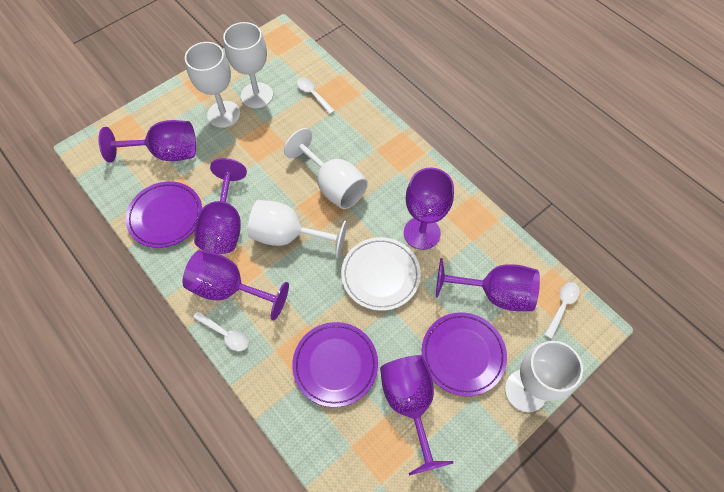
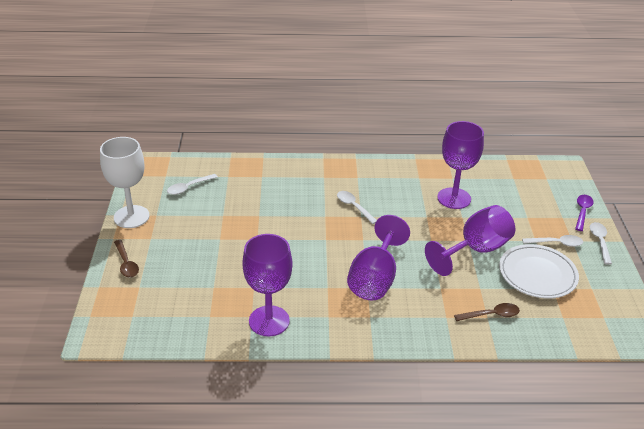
brown spoon: 0 -> 2
purple goblet: 6 -> 4
purple plate: 3 -> 0
purple spoon: 0 -> 1
white goblet: 5 -> 1
white spoon: 3 -> 4

